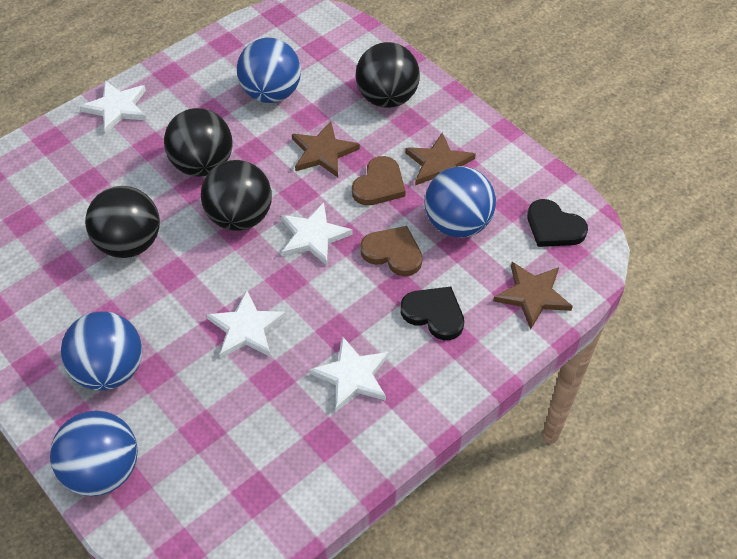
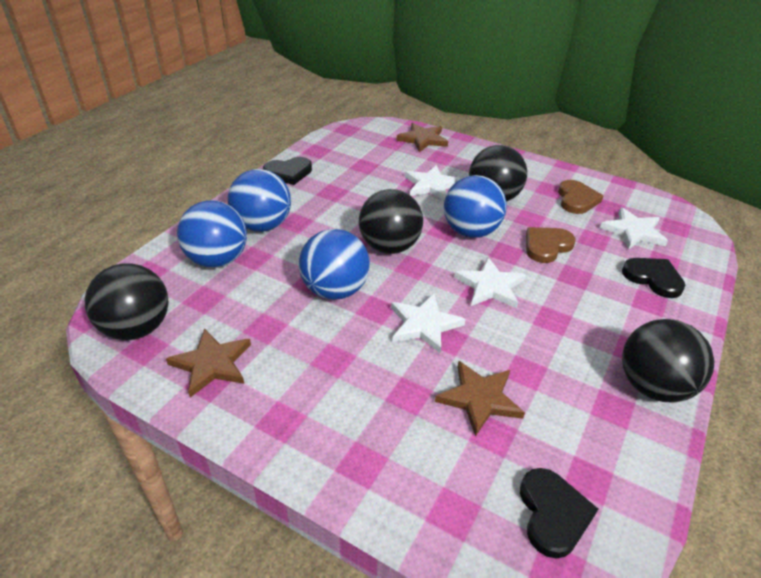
black heart: 2 -> 3

